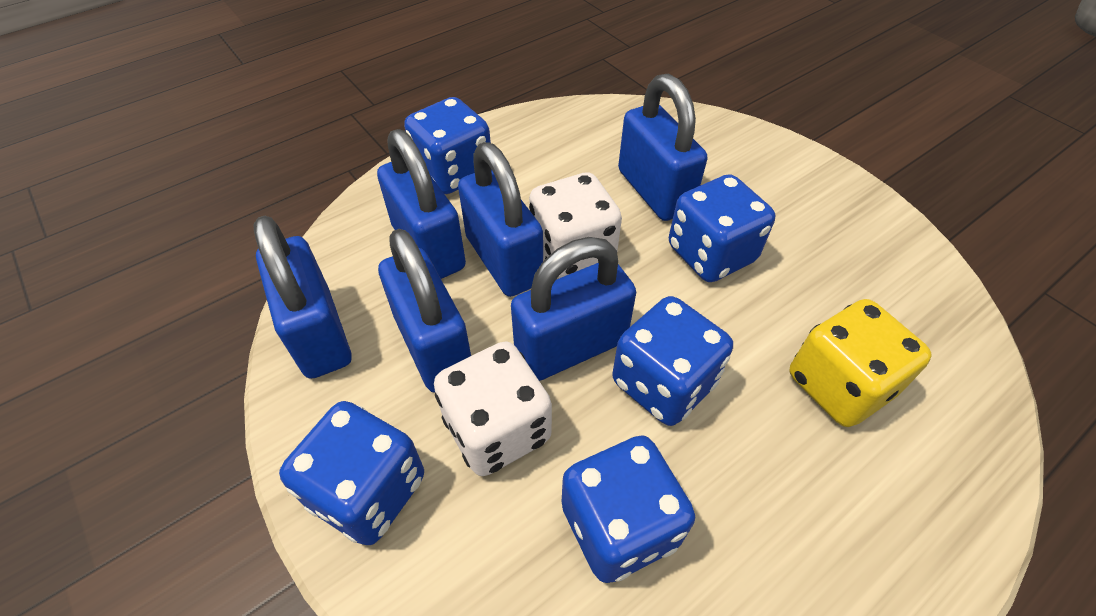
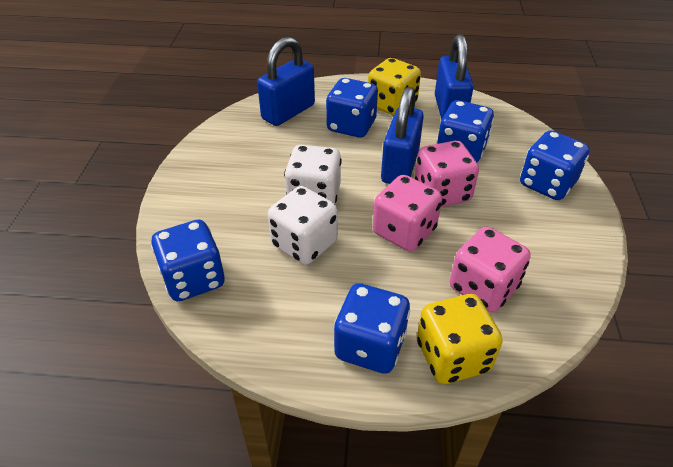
blue padlock: 6 -> 3
pink dice: 0 -> 3
yellow dice: 1 -> 2

